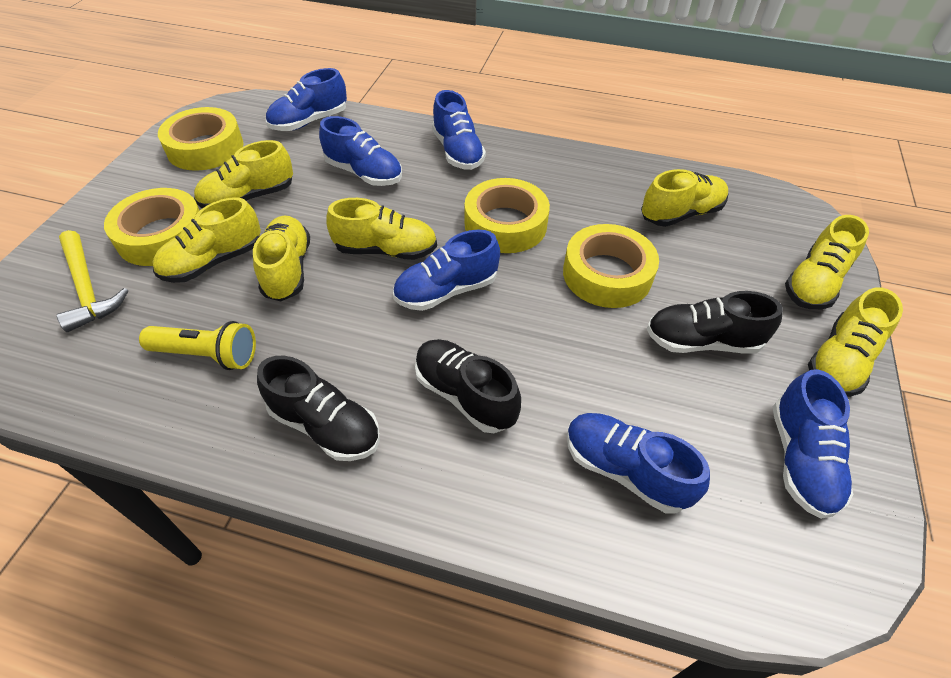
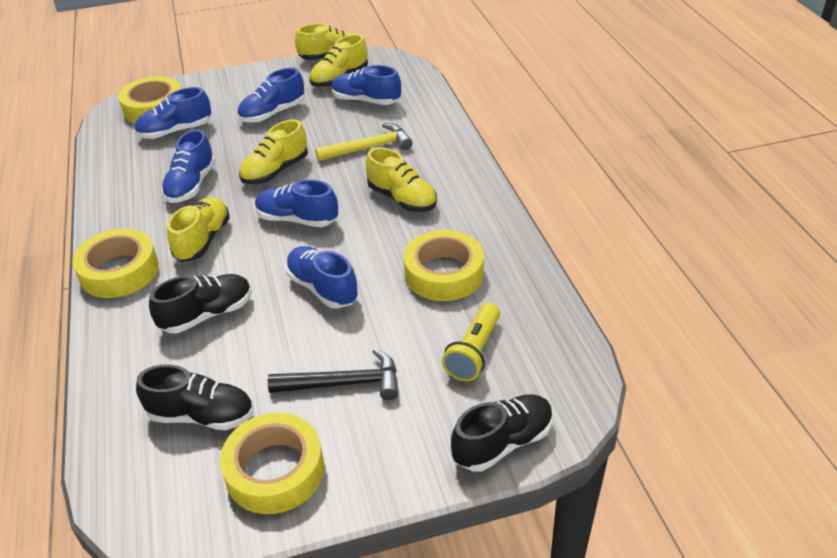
black hammer: 0 -> 1
yellow shoe: 7 -> 5

